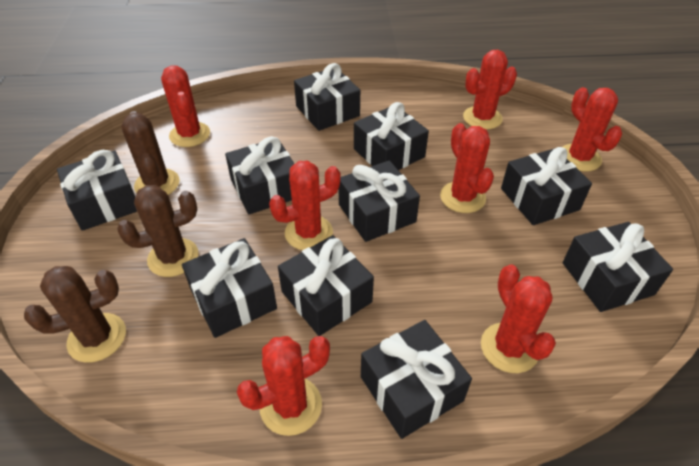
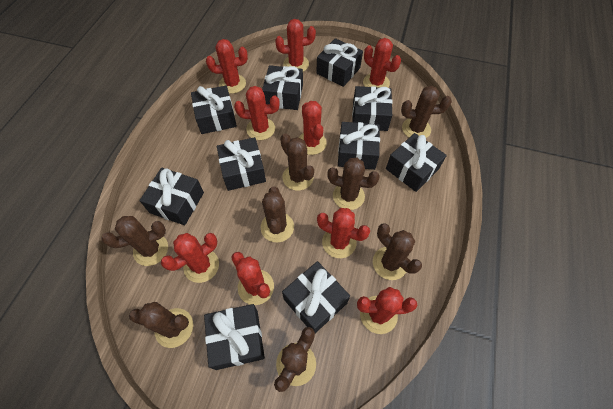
brown cactus: 3 -> 8
red cactus: 7 -> 9

